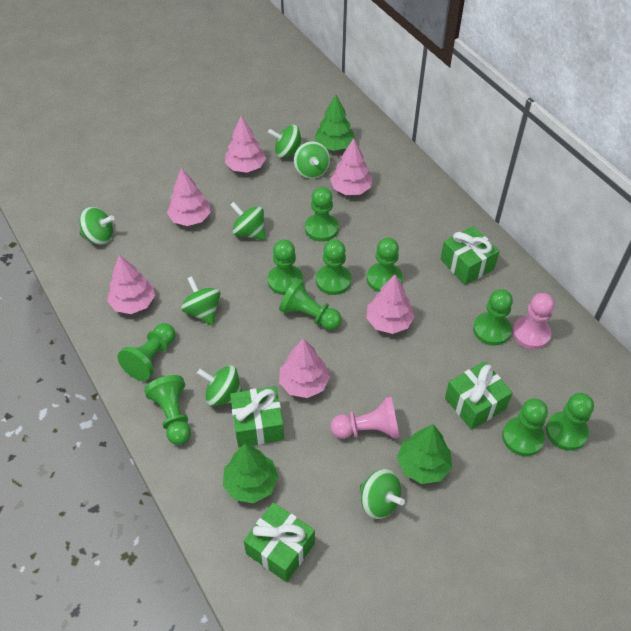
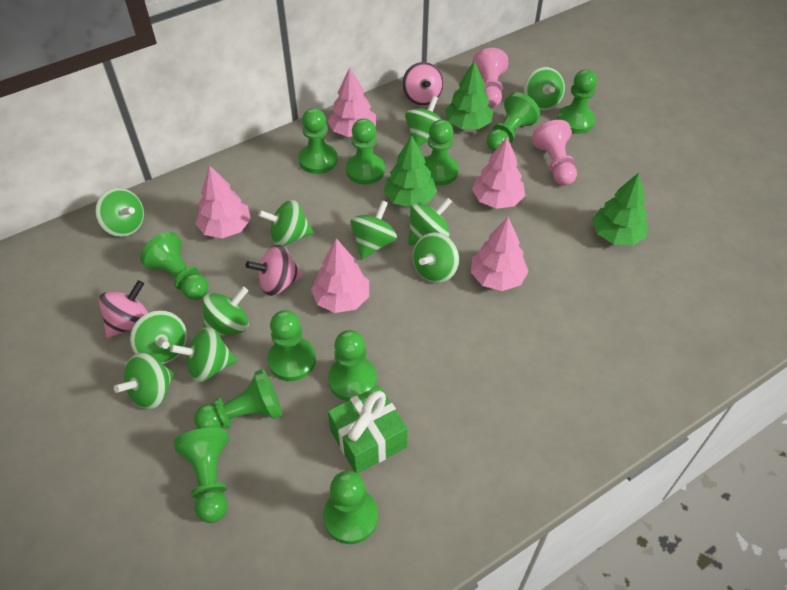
green gift: 4 -> 1
green pawn: 10 -> 11
green spinning top: 7 -> 11
pink spinning top: 0 -> 3
pink tree: 6 -> 5

